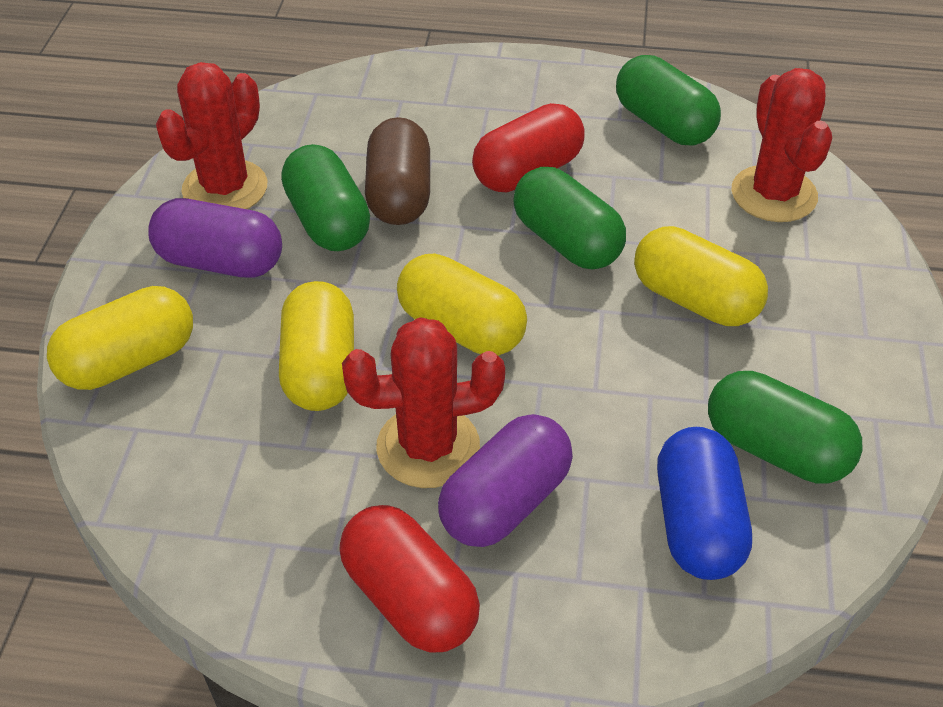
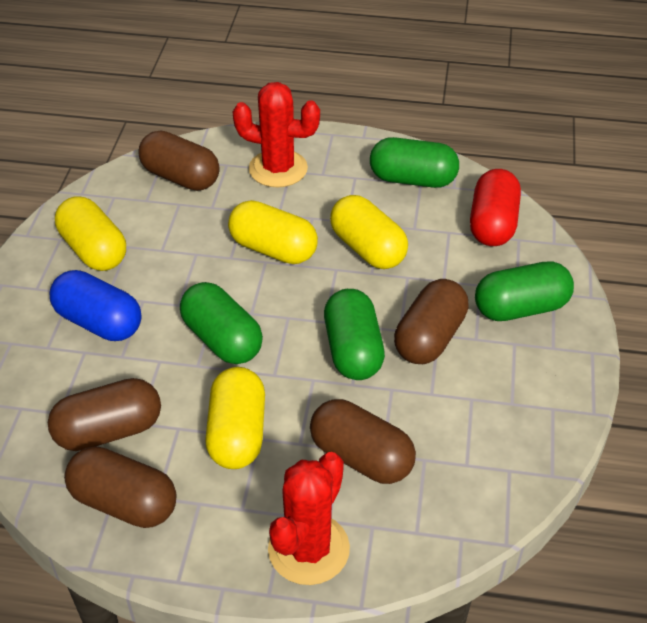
brown capsule: 1 -> 5
purple capsule: 2 -> 0
red cactus: 3 -> 2
red capsule: 2 -> 1

